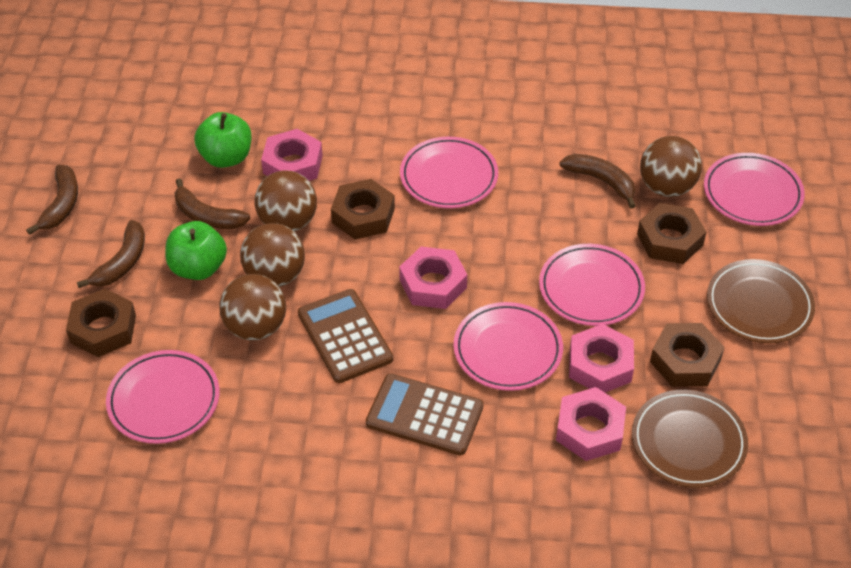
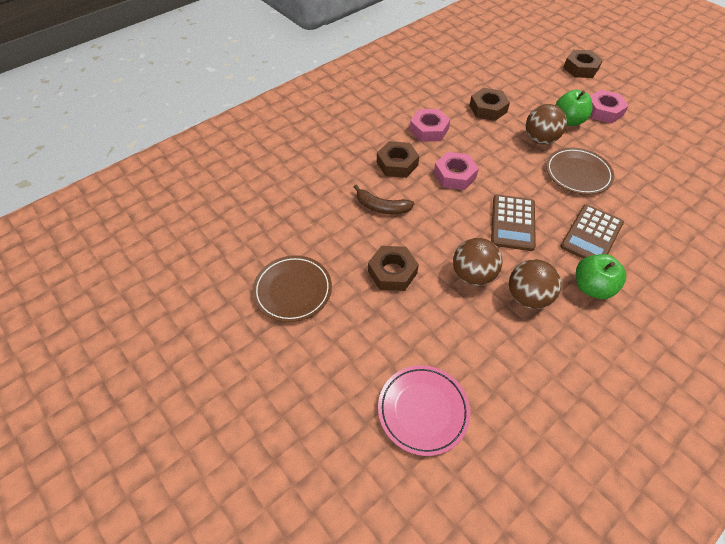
brown ball: 4 -> 3
brown banana: 4 -> 1
pink nut: 4 -> 3
pink plate: 5 -> 1

